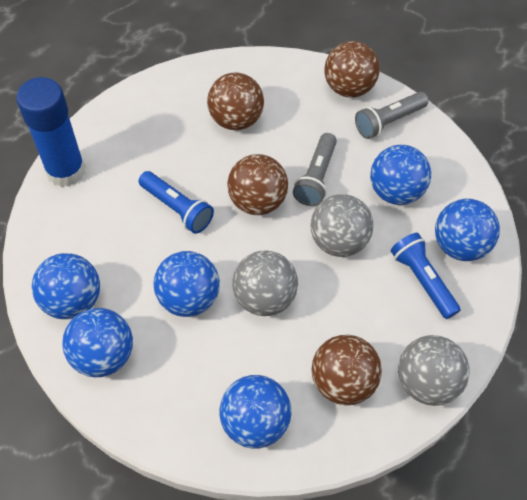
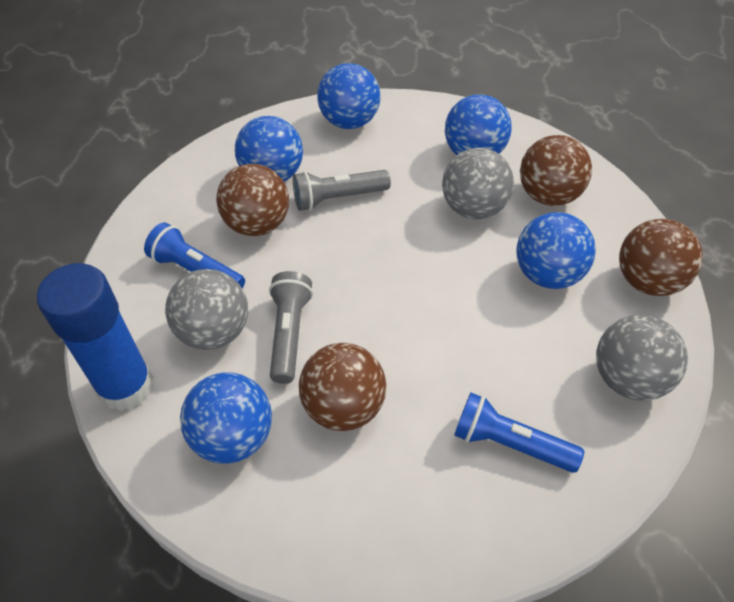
blue ball: 6 -> 5

